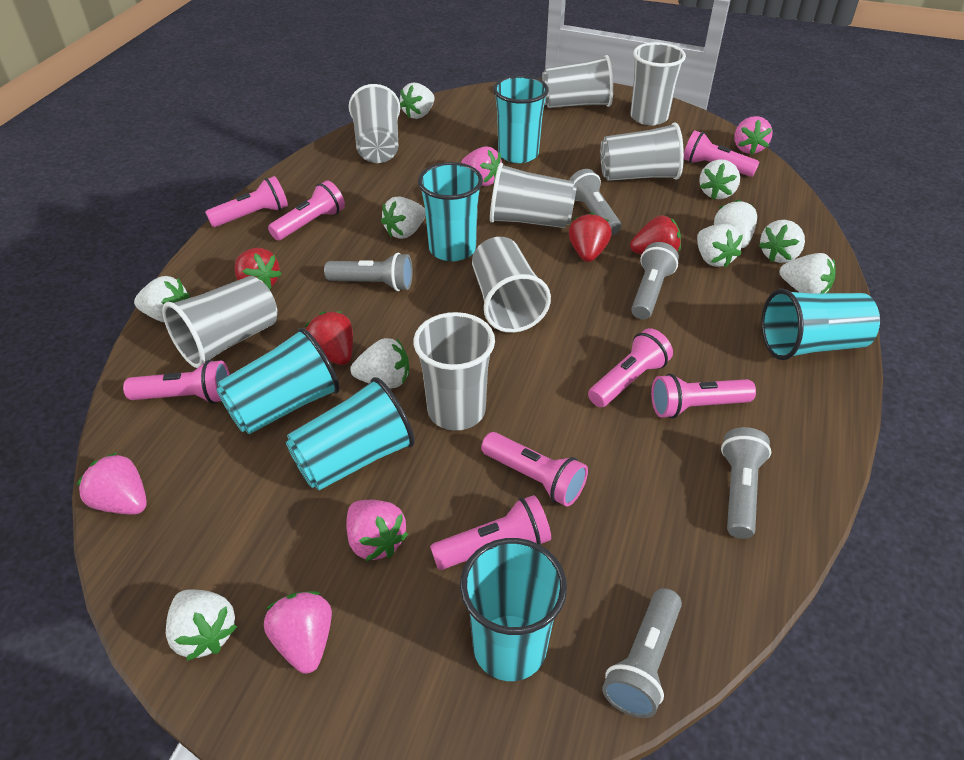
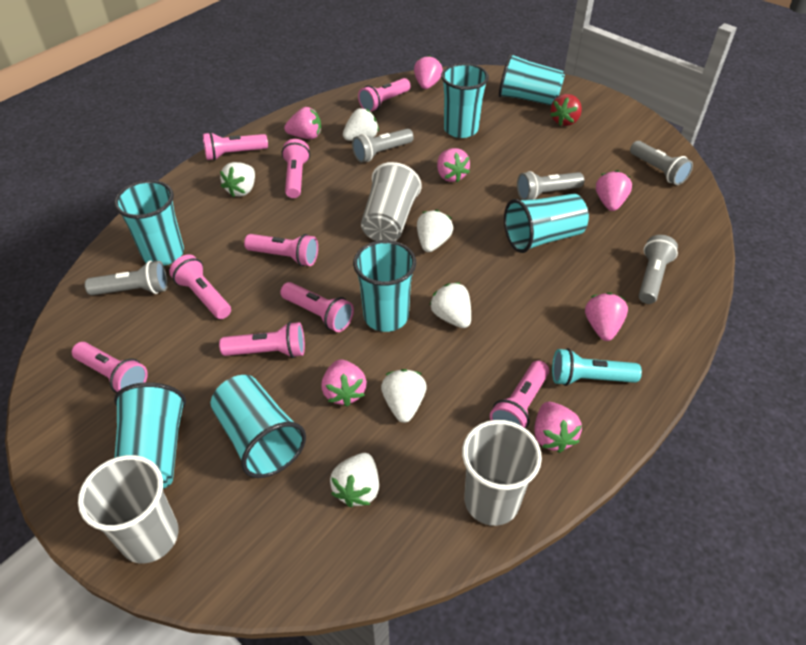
grey cup: 8 -> 3
pink flashlight: 8 -> 9
pink strawberry: 5 -> 7
red strawberry: 4 -> 1
turquoise cup: 6 -> 7
turquoise flashlight: 0 -> 1
white strawberry: 10 -> 6

